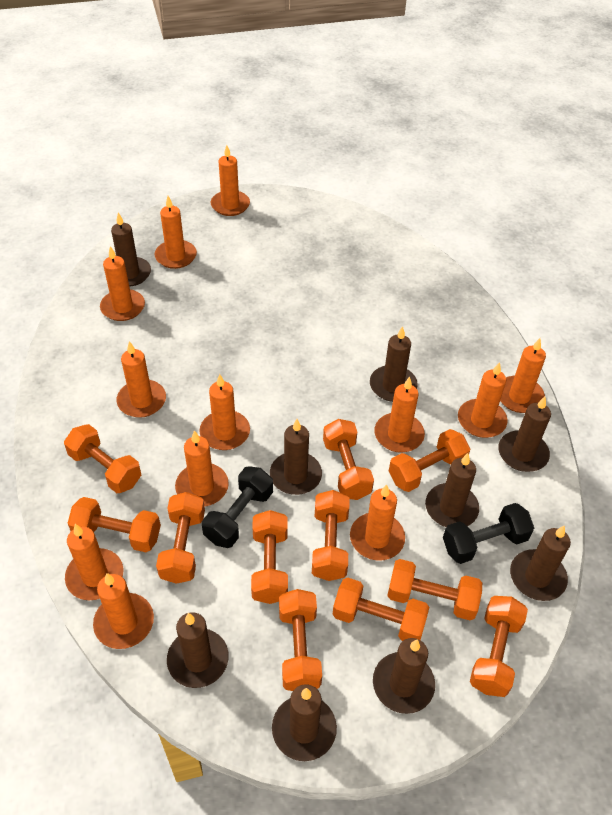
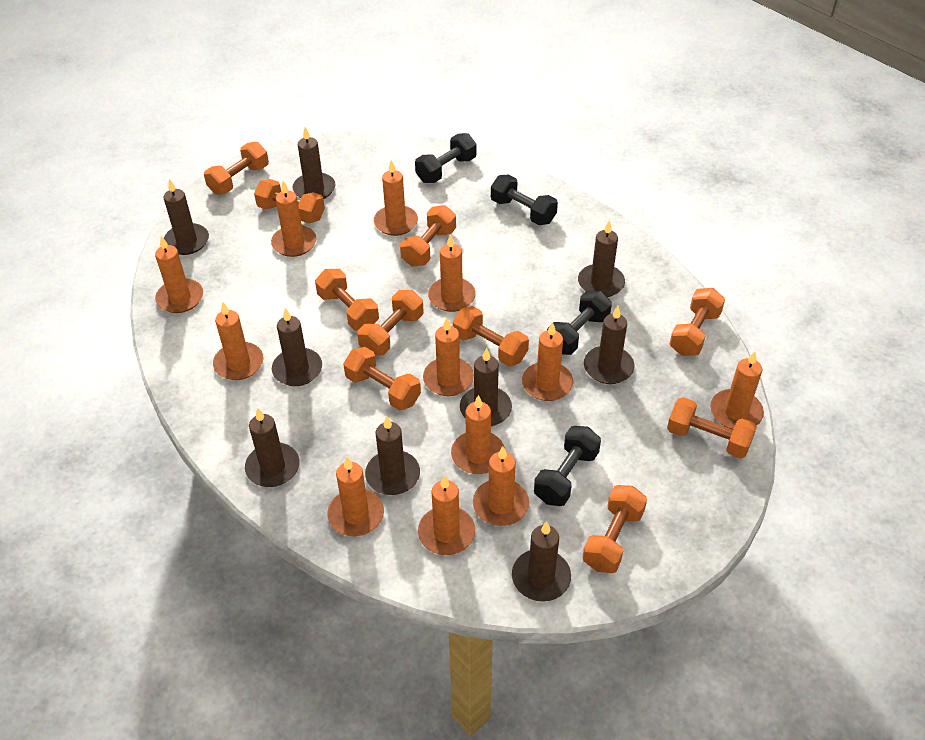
black dumbbell: 2 -> 4
orange dumbbell: 11 -> 10

